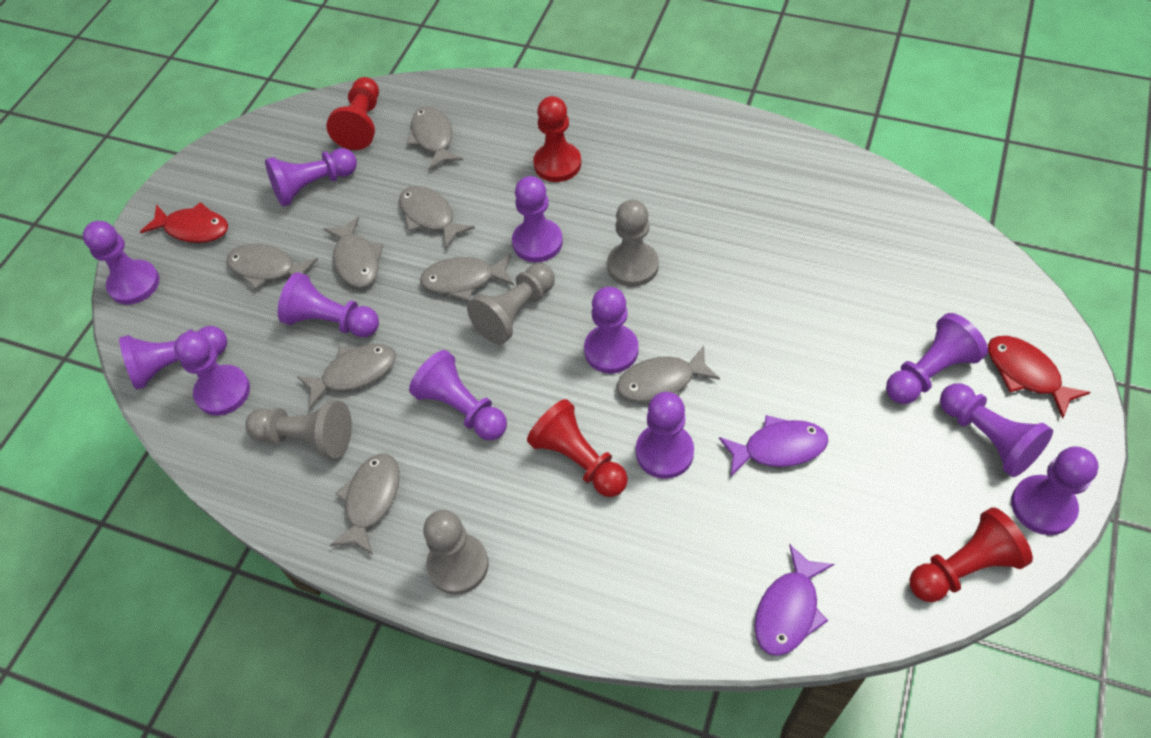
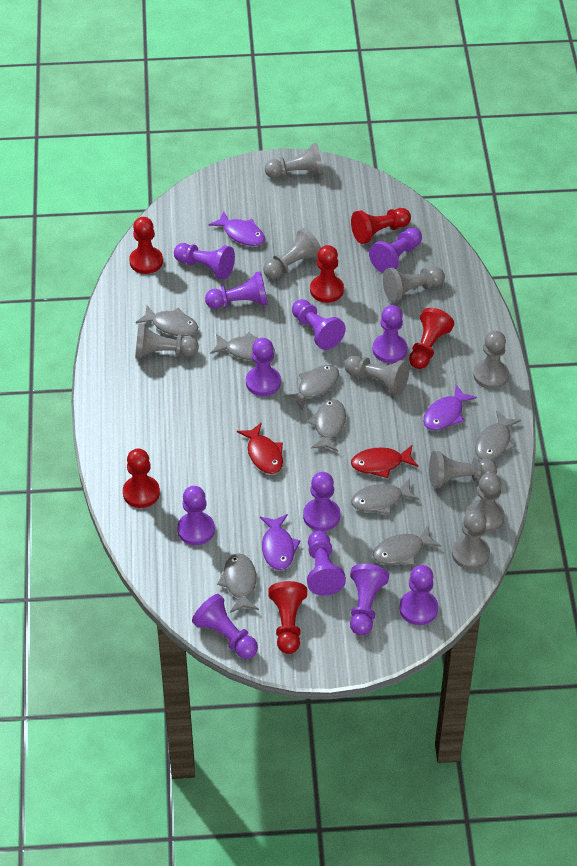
grey pawn: 4 -> 9
purple fish: 2 -> 3
red pawn: 4 -> 6

